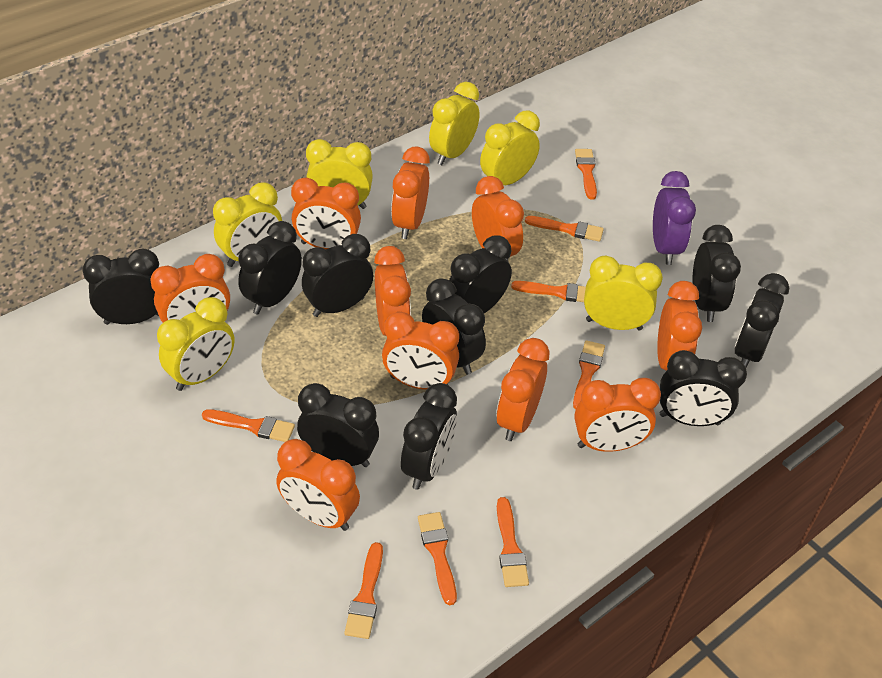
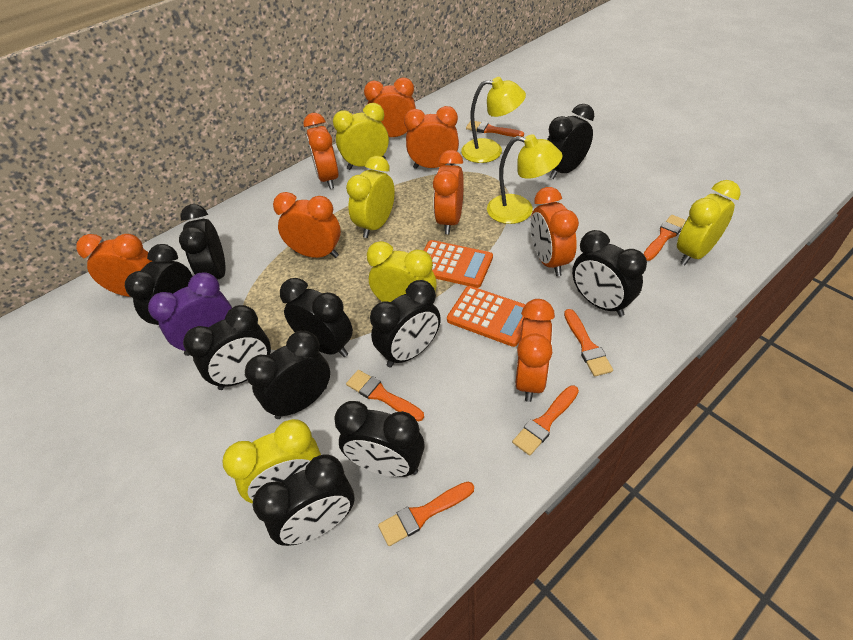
orange brush: 8 -> 6
orange calculator: 0 -> 2
orange clock: 10 -> 8
yellow clock: 6 -> 5
yellow lamp: 0 -> 2

